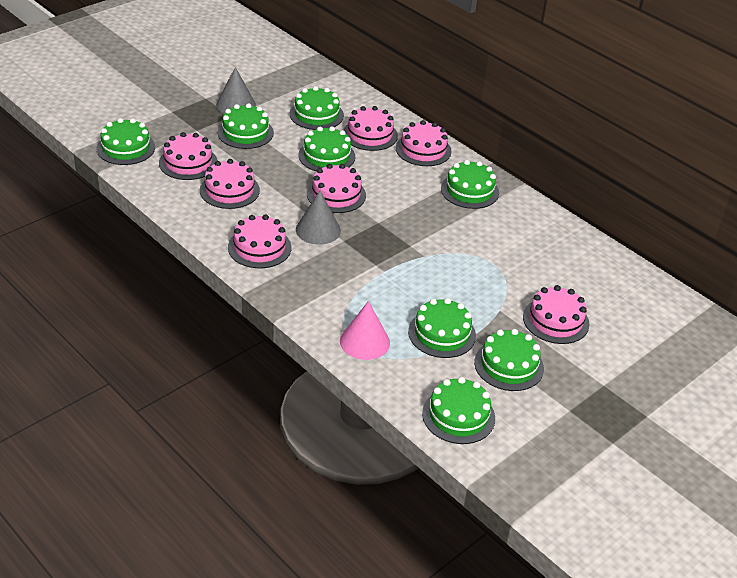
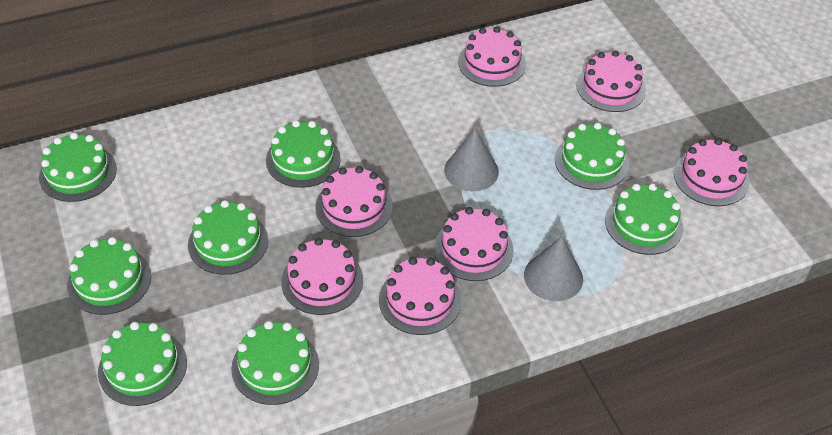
pink cone: 1 -> 0

